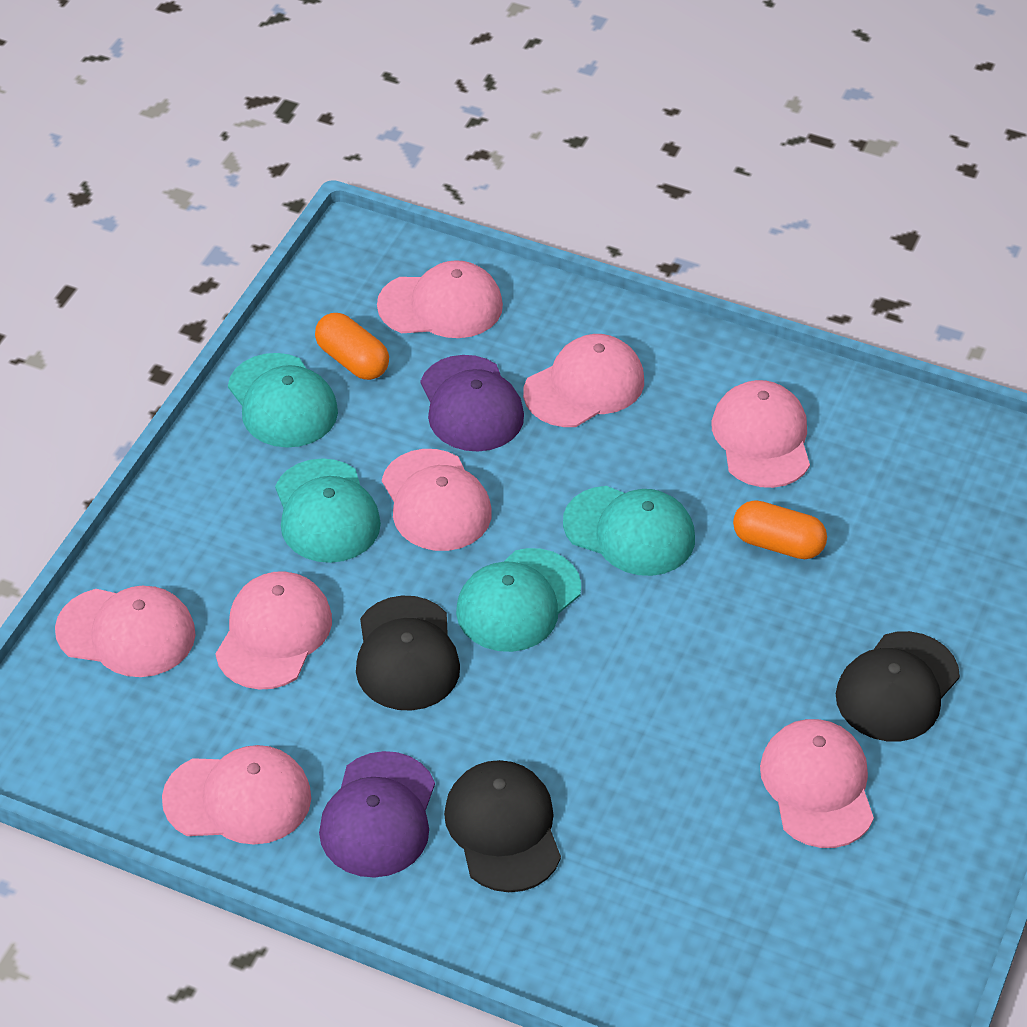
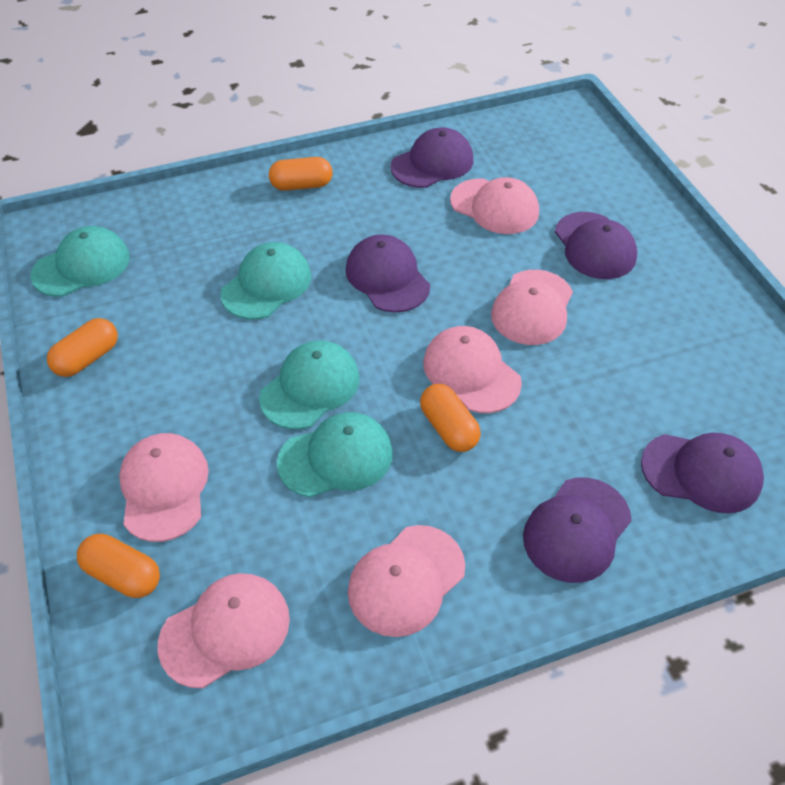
black cap: 3 -> 0
orange capsule: 2 -> 4
pink cap: 8 -> 6
purple cap: 2 -> 5

